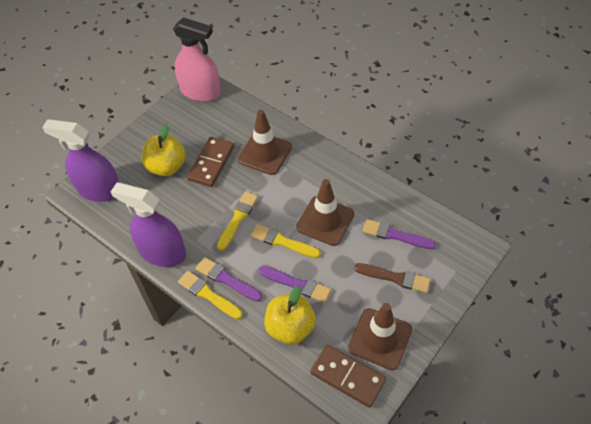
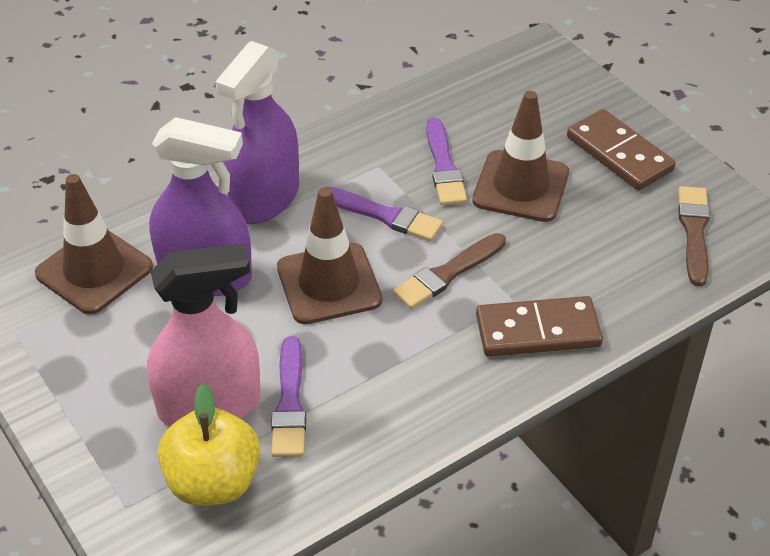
brown brush: 1 -> 2
yellow apple: 2 -> 1
yellow brush: 3 -> 0

